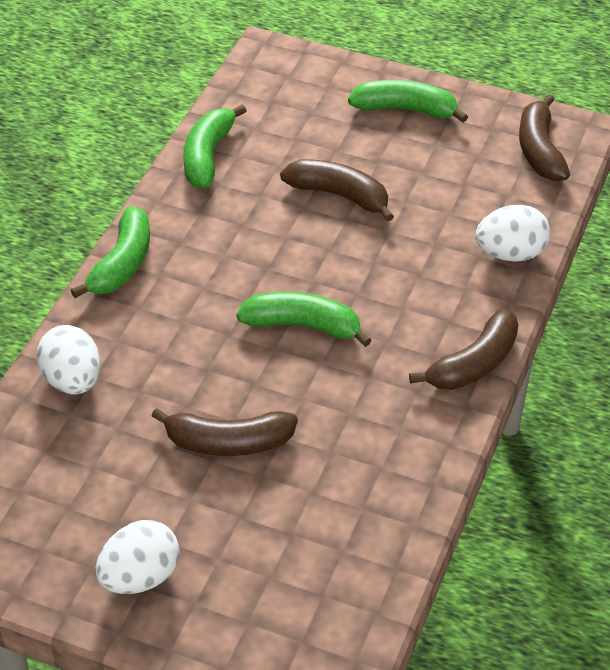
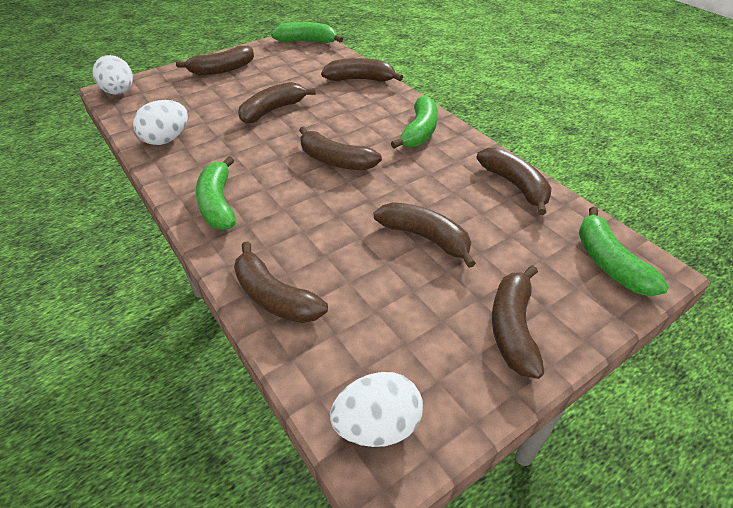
brown banana: 4 -> 8

